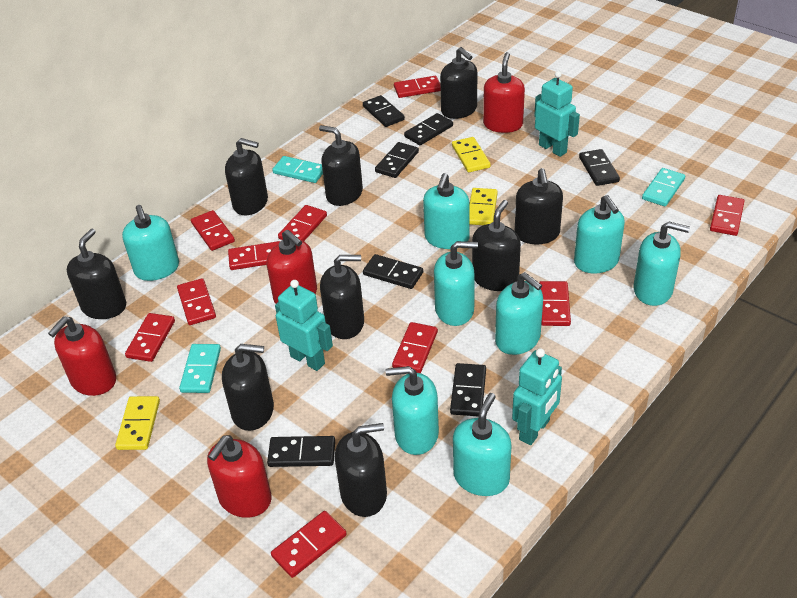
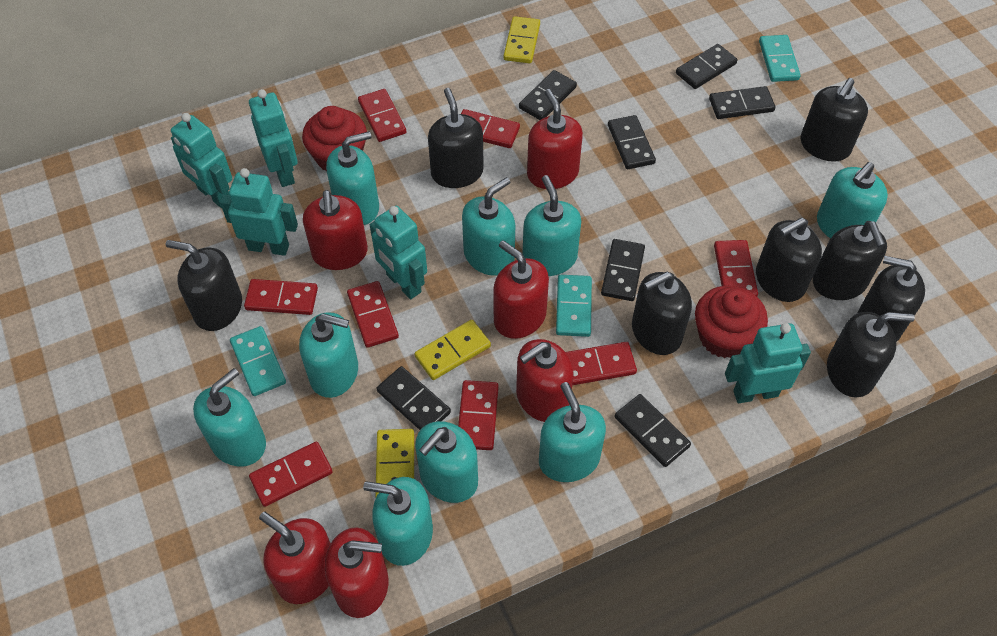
black soap dispenser: 9 -> 8
red cupcake: 0 -> 2
red domino: 10 -> 8
red soap dispenser: 4 -> 6
turquoise robot: 3 -> 5
turquoise soap dispenser: 8 -> 9

